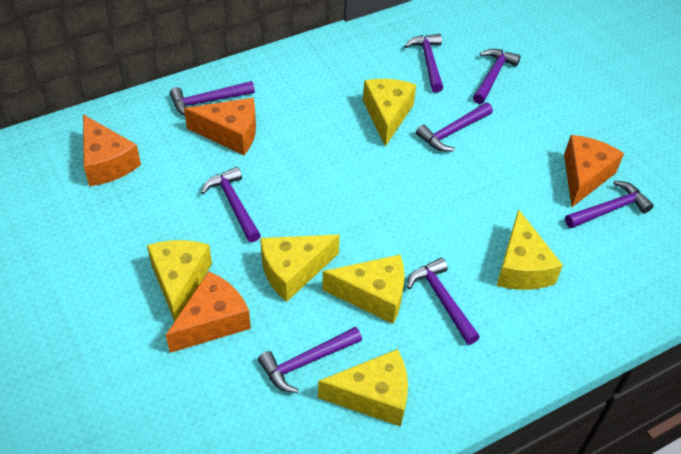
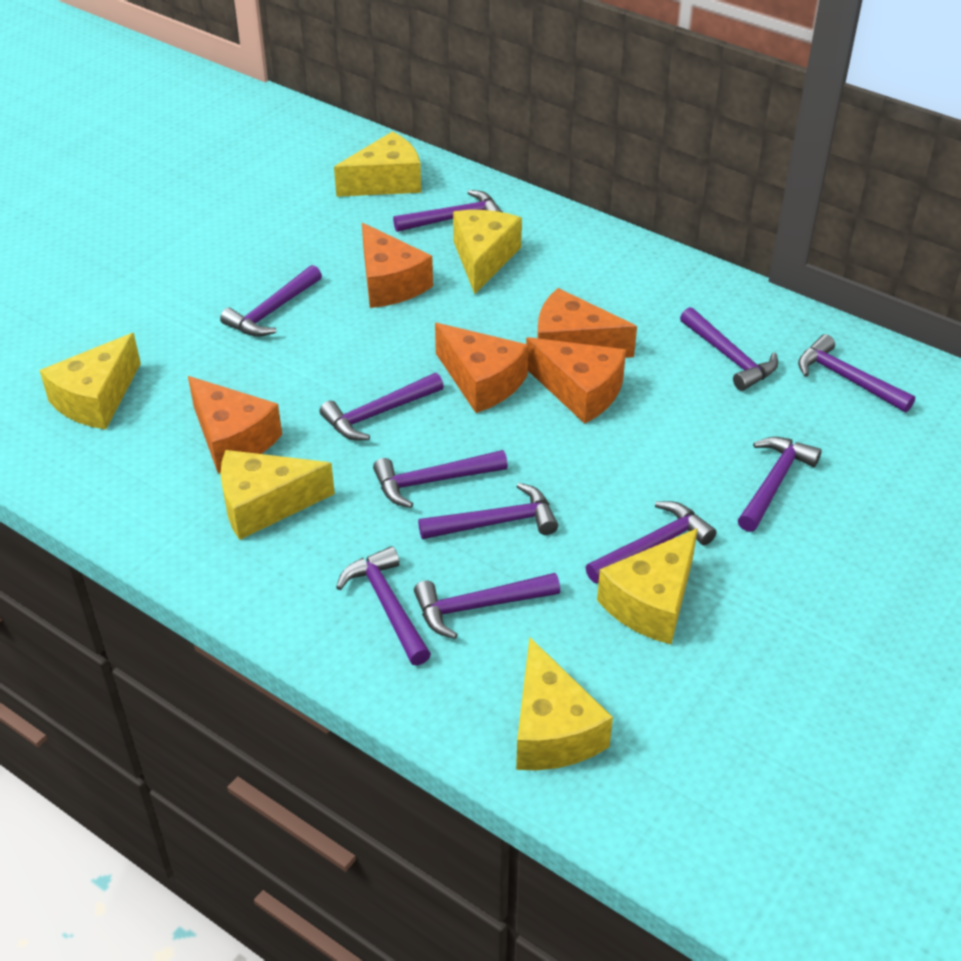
orange cheese: 4 -> 5
purple hammer: 8 -> 11

